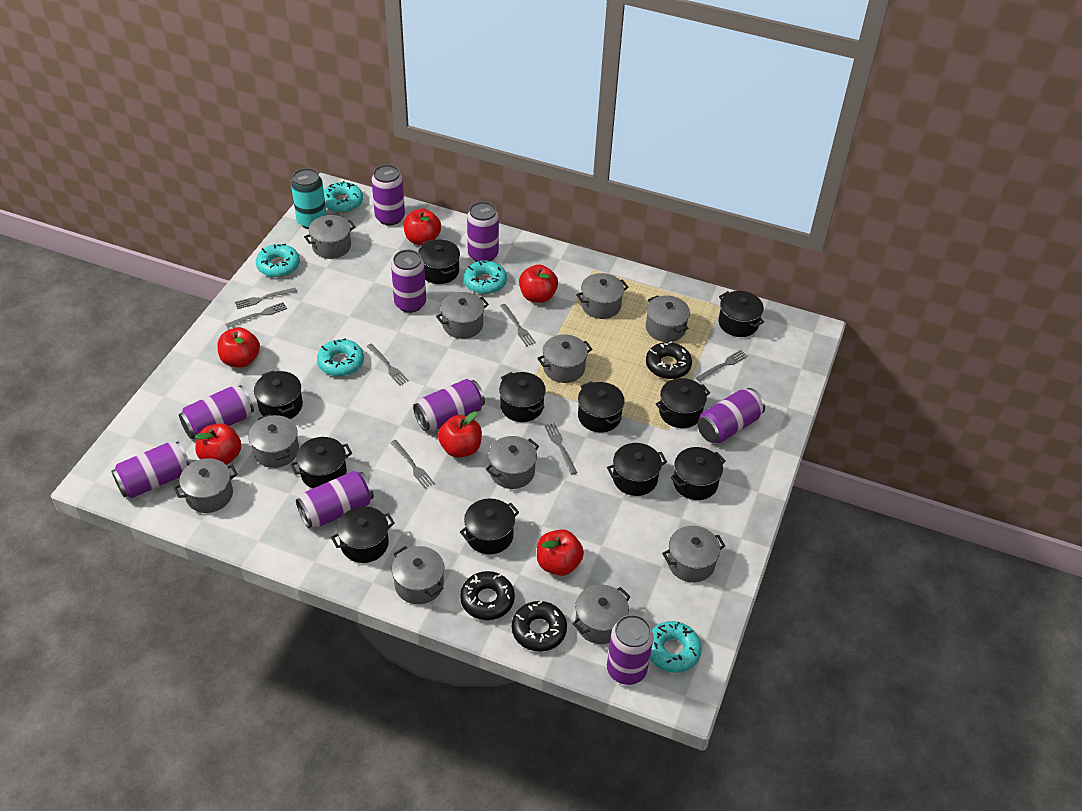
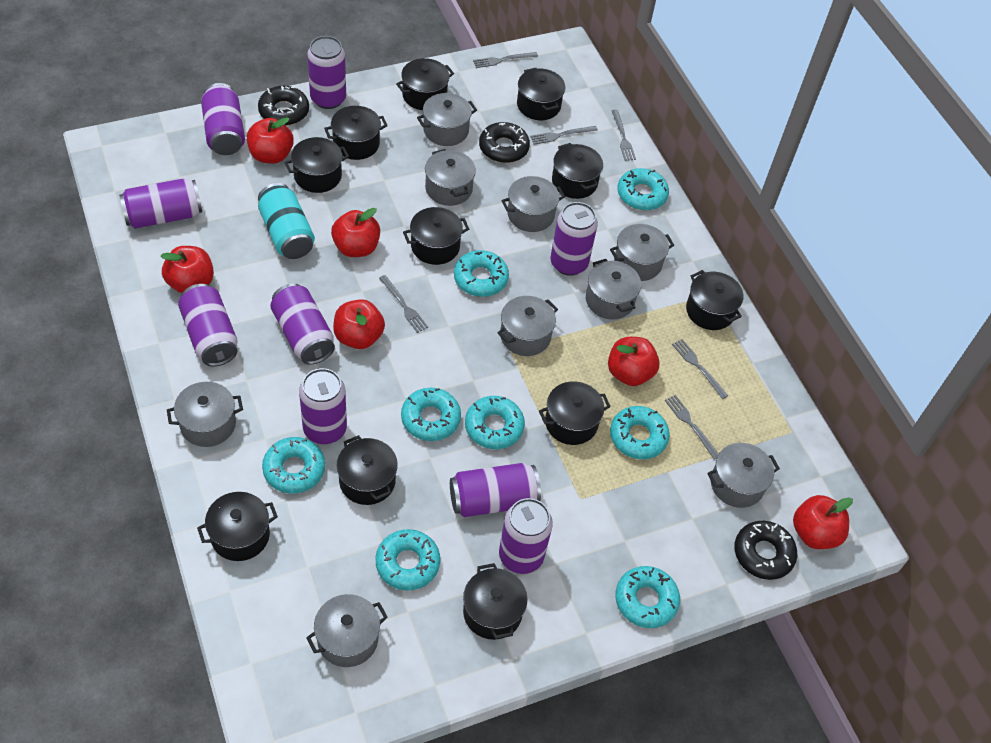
grey fork: 7 -> 6
grey pot: 11 -> 9
turquoise donut: 5 -> 8

